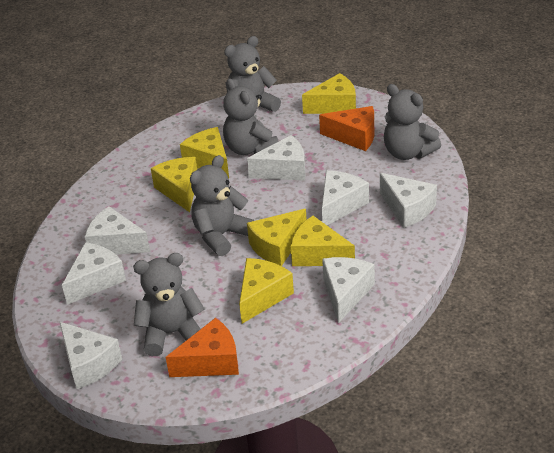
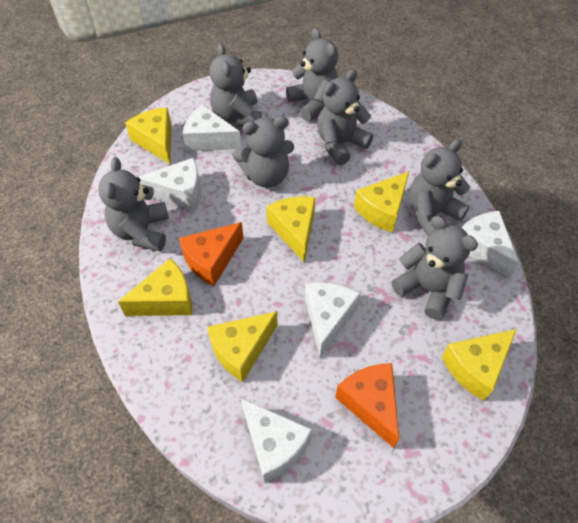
grey teddy bear: 5 -> 7
white cheese: 7 -> 5

